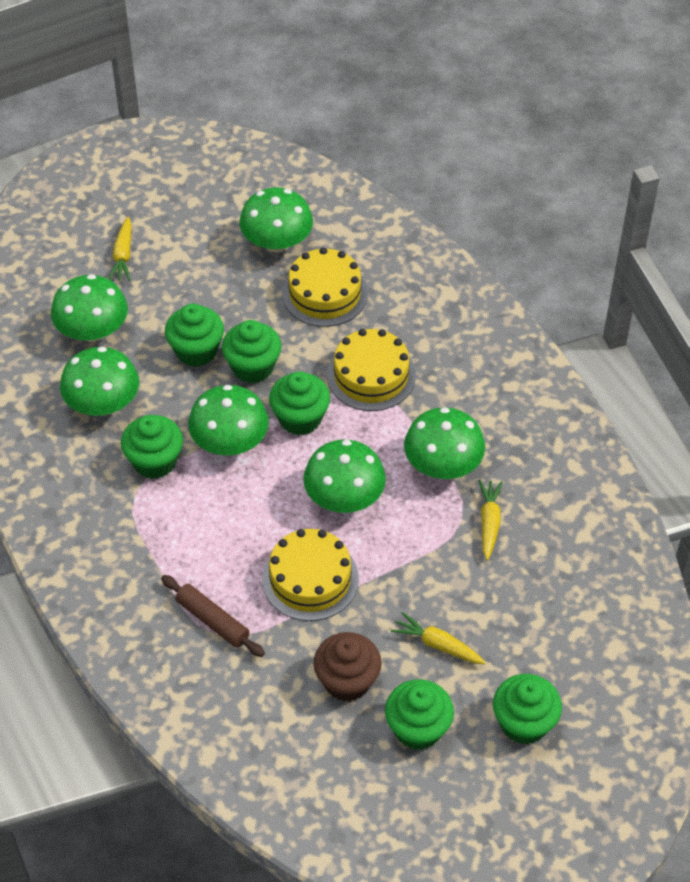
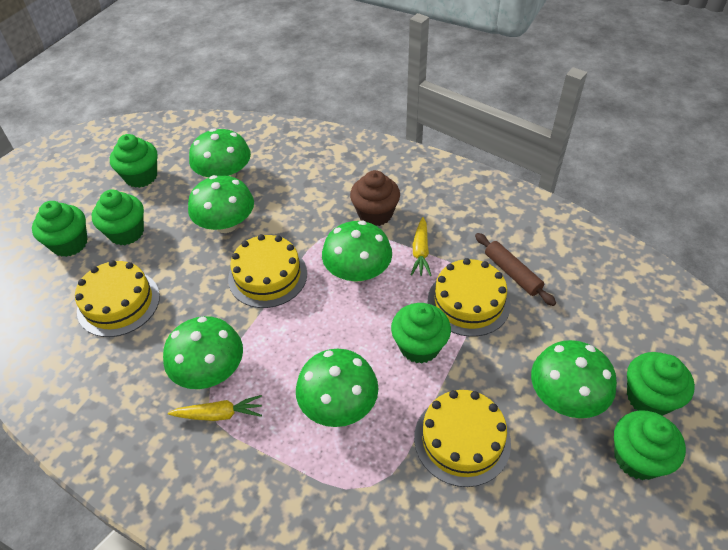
yellow cake: 3 -> 4
yellow carrot: 3 -> 2

